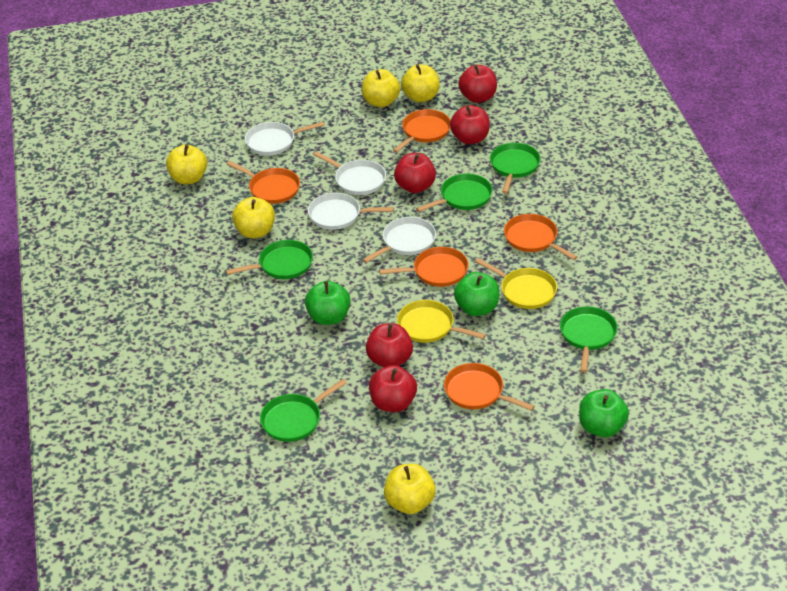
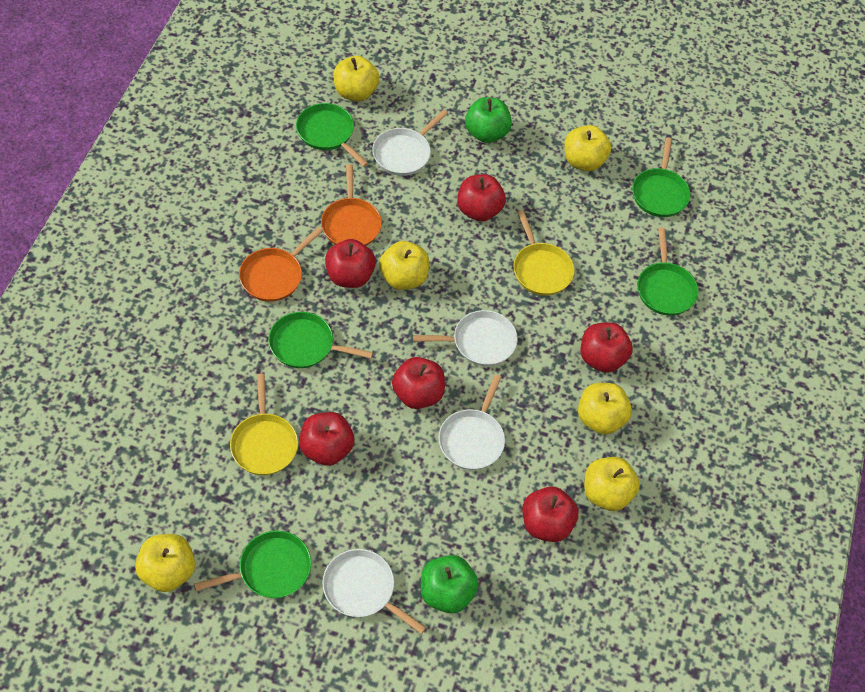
green apple: 3 -> 2
orange pan: 5 -> 2
red apple: 5 -> 6
yellow apple: 5 -> 6

